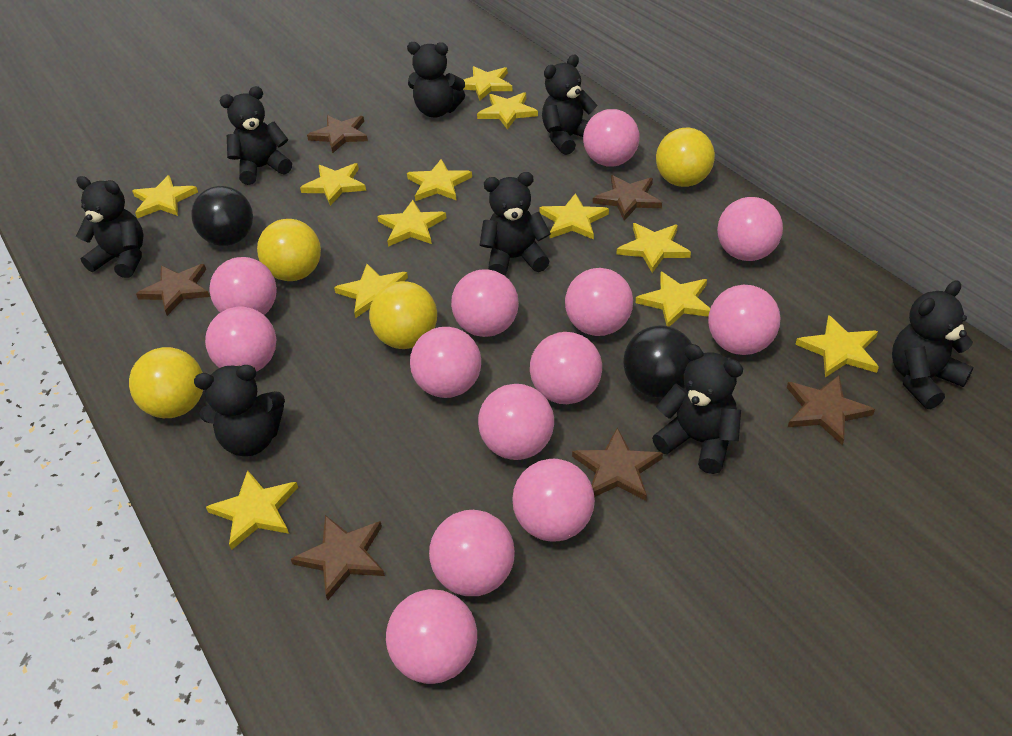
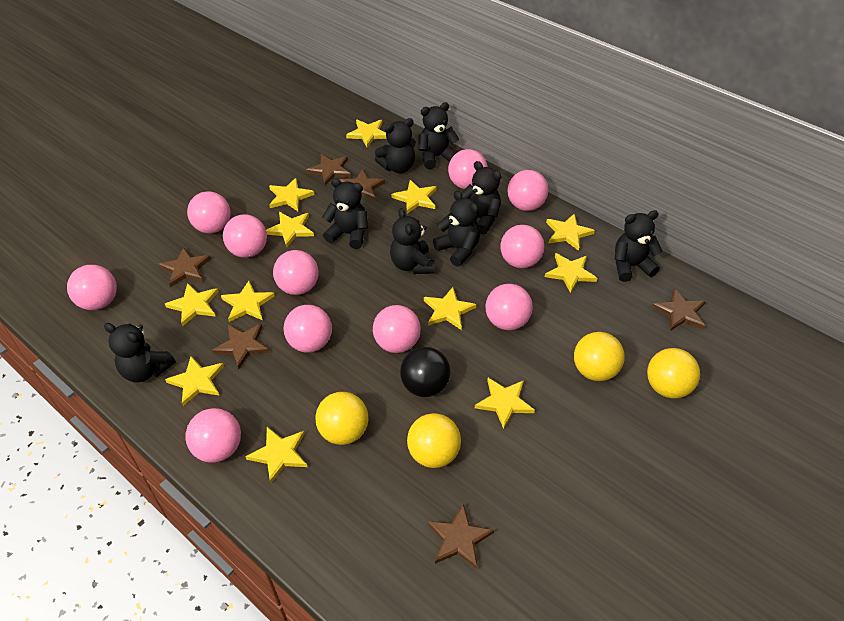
black ball: 2 -> 1
pink ball: 13 -> 11

